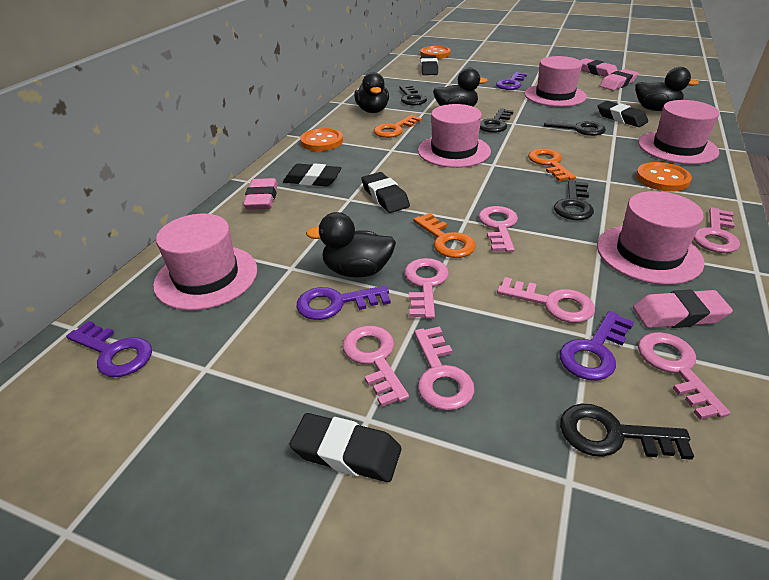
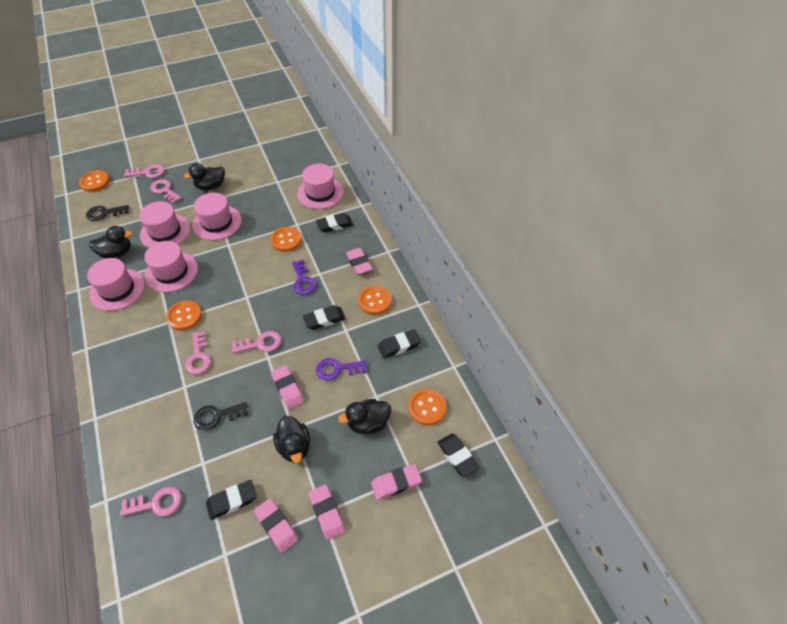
black key: 5 -> 2
orange button: 3 -> 5
orange key: 3 -> 0
pink eraser: 4 -> 5
pink key: 7 -> 5
purple key: 4 -> 2

